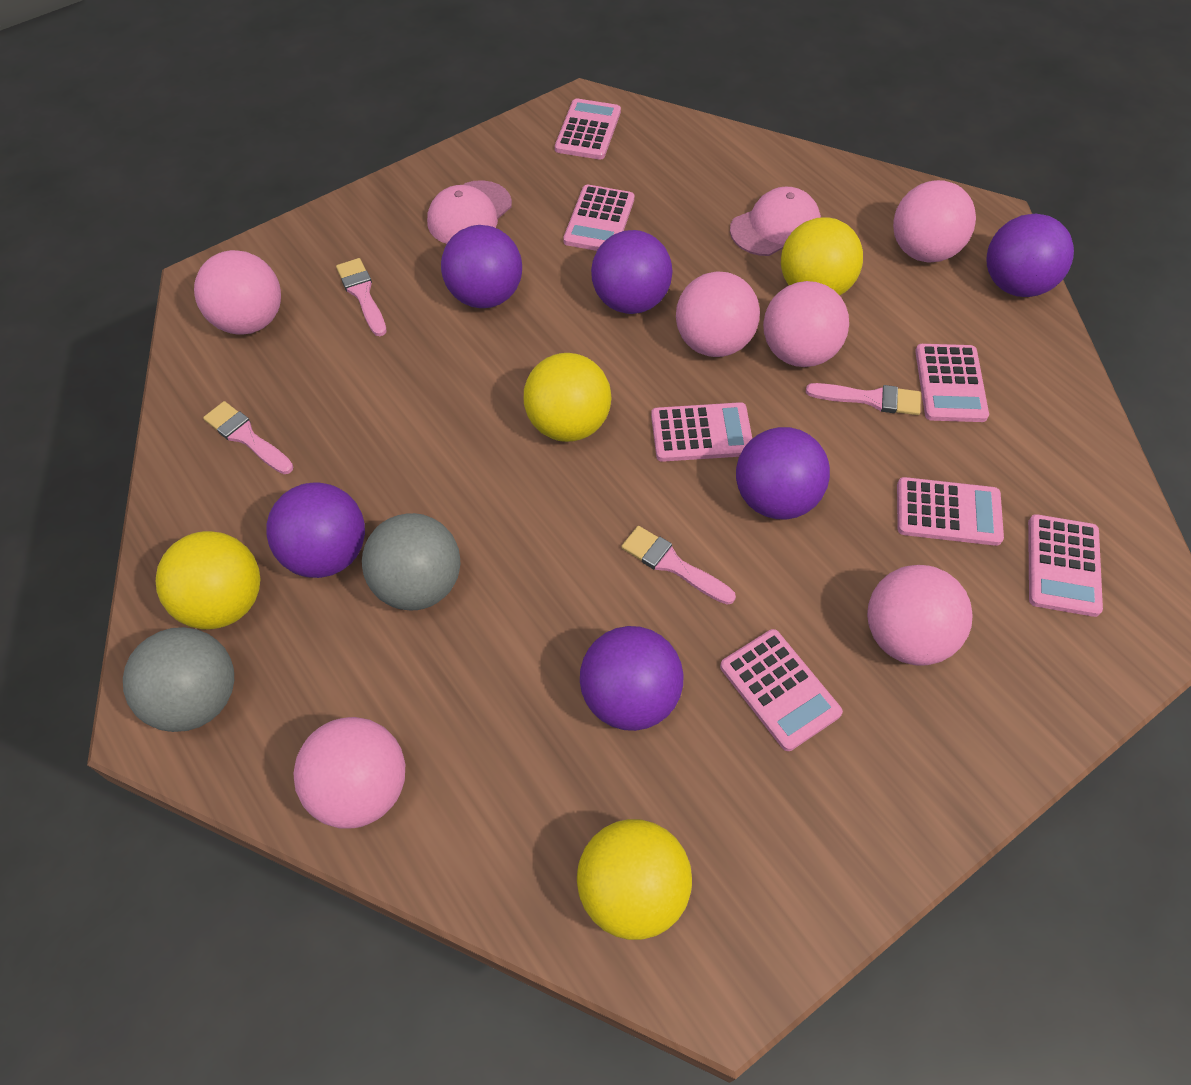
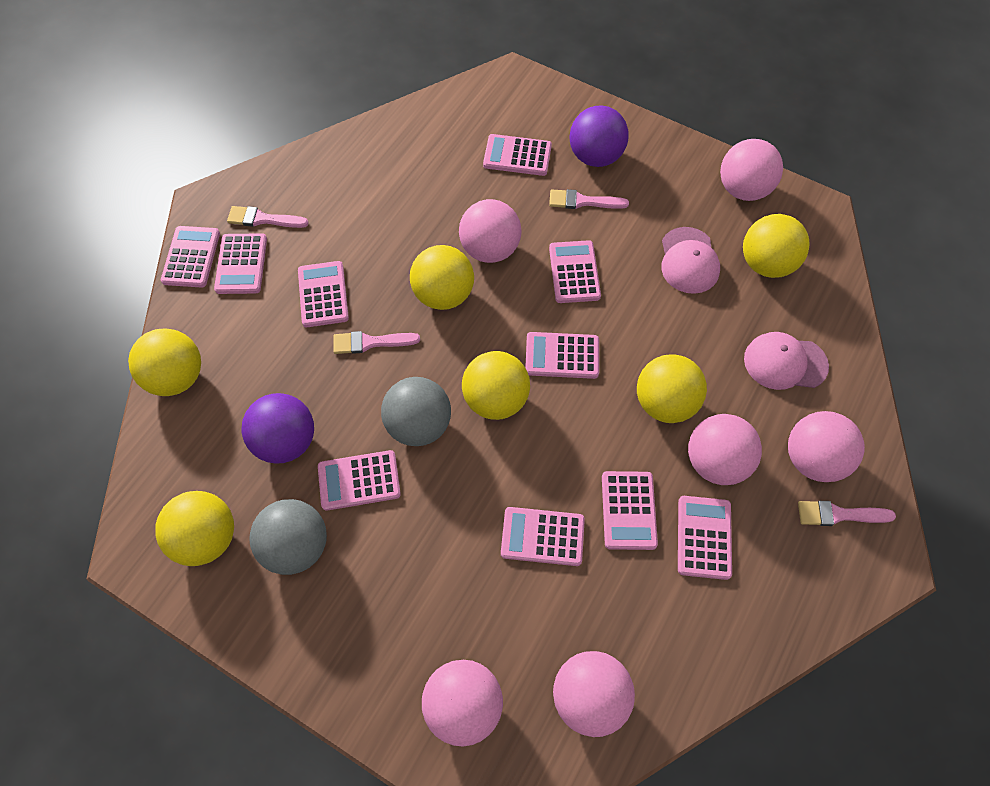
pink calculator: 7 -> 10
purple ball: 6 -> 2
yellow ball: 4 -> 6

